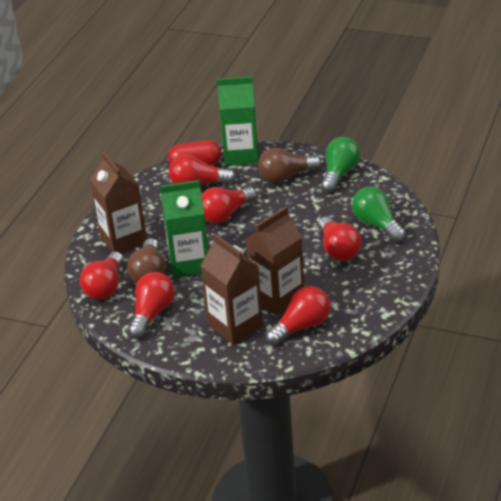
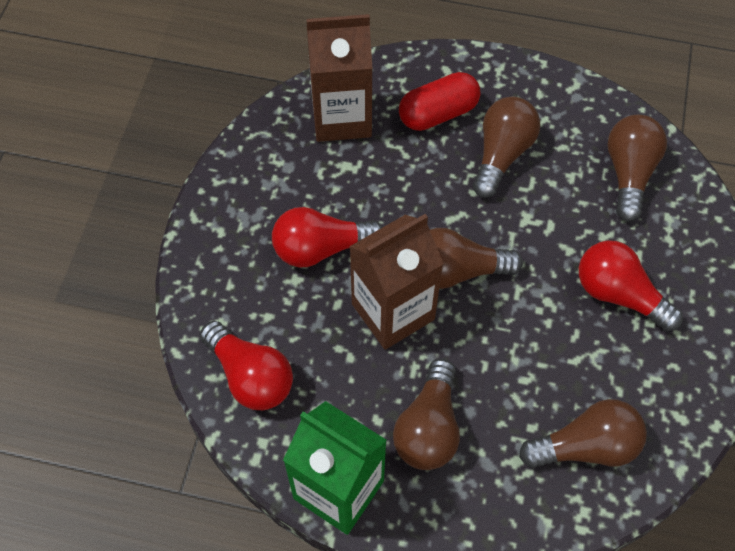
brown carton: 3 -> 2
brown light bulb: 2 -> 5
green carton: 2 -> 1
green light bulb: 2 -> 0
red light bulb: 6 -> 3

